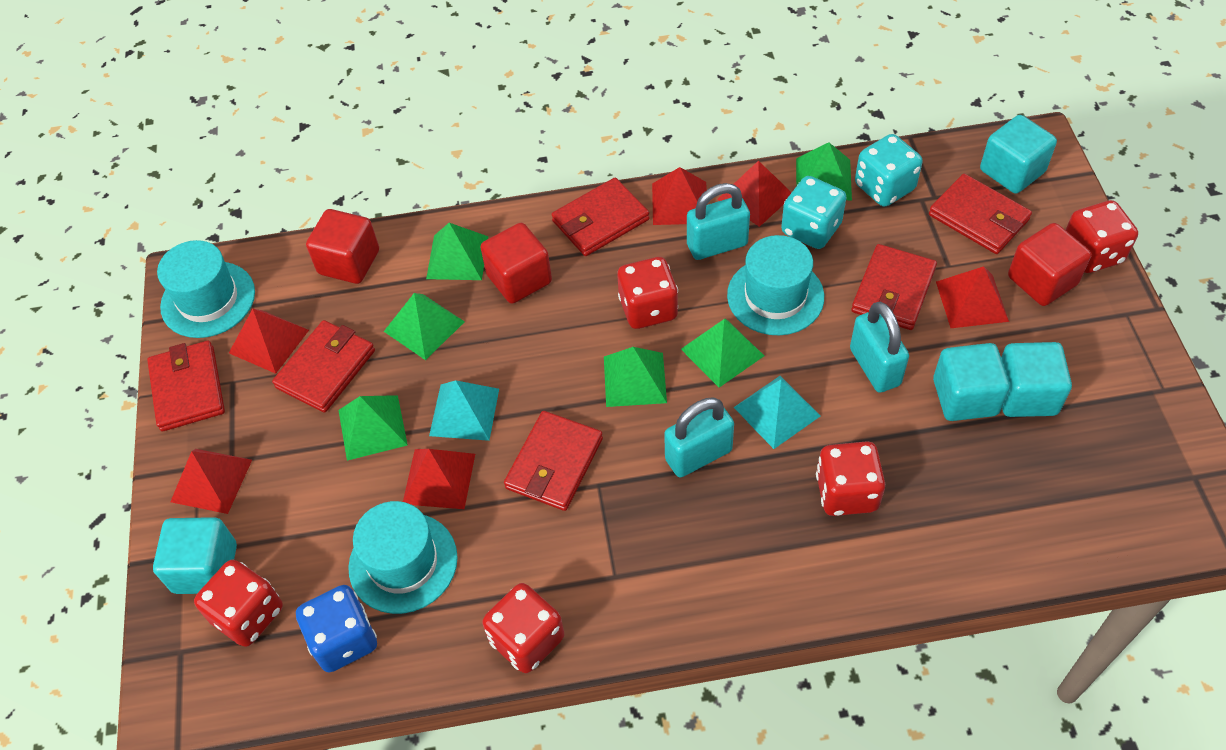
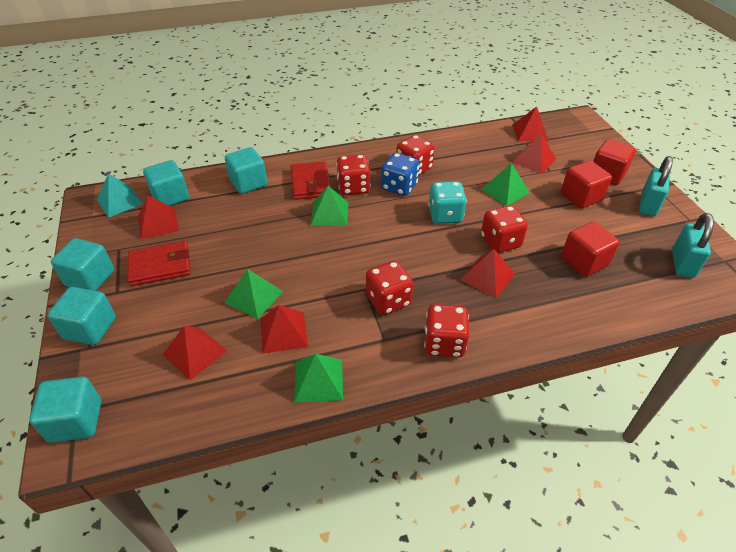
green pyramid: 6 -> 4
red wallet: 6 -> 2
turquoise cube: 4 -> 5
turquoise dice: 2 -> 1
turquoise hat: 3 -> 0
turquoise padlock: 3 -> 2
turquoise pyramid: 2 -> 1

